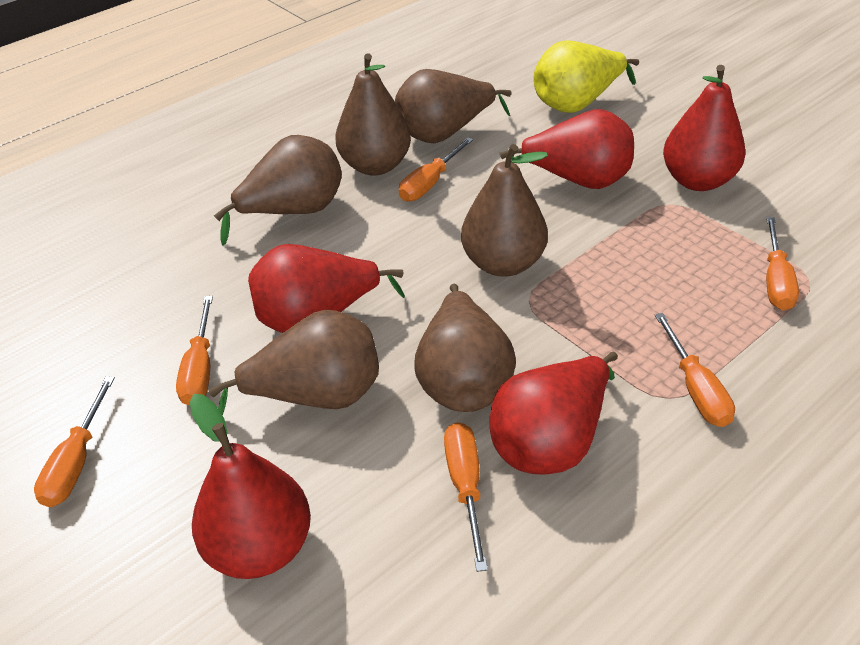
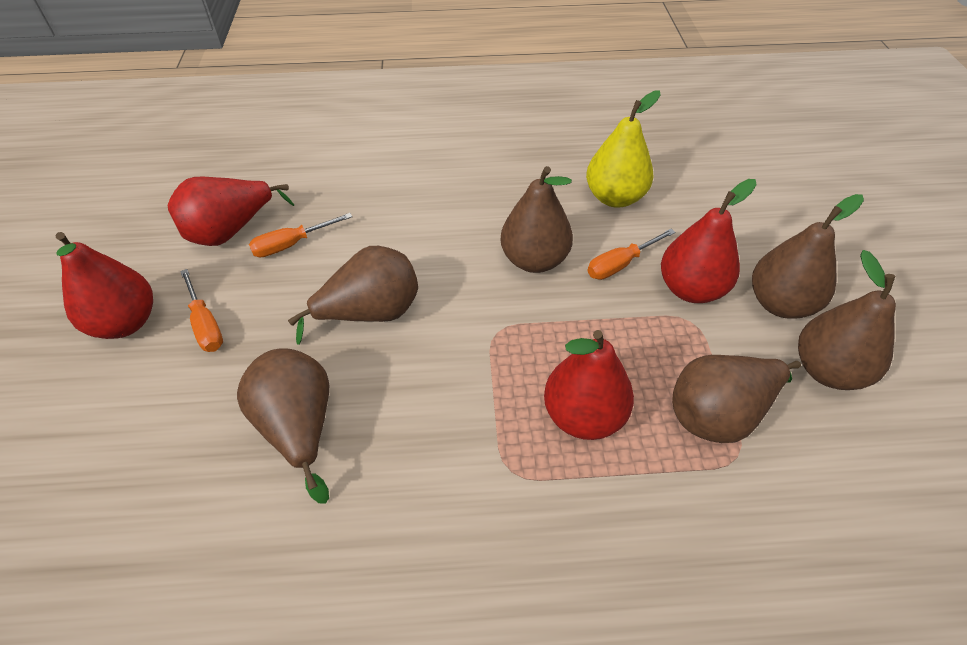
orange screwdriver: 6 -> 3
red pear: 5 -> 4

